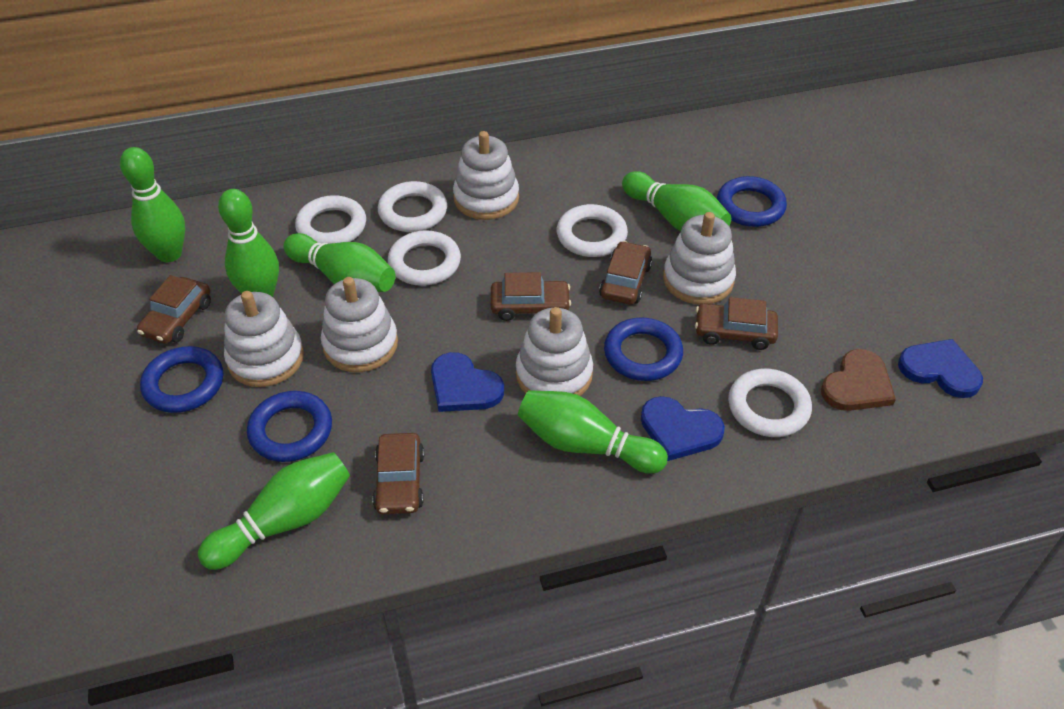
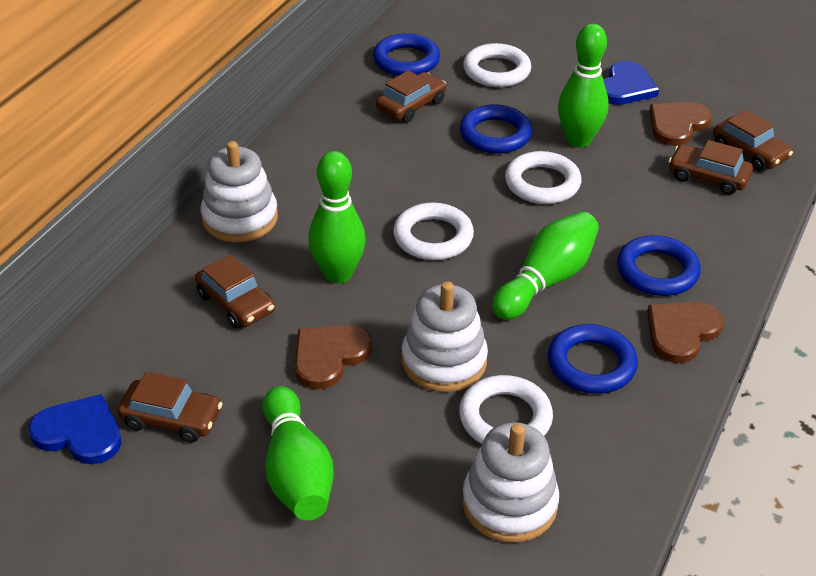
blue heart: 3 -> 2
brown heart: 1 -> 3
green bowling pin: 6 -> 4
white ring: 5 -> 4
white stacking toy: 5 -> 3

